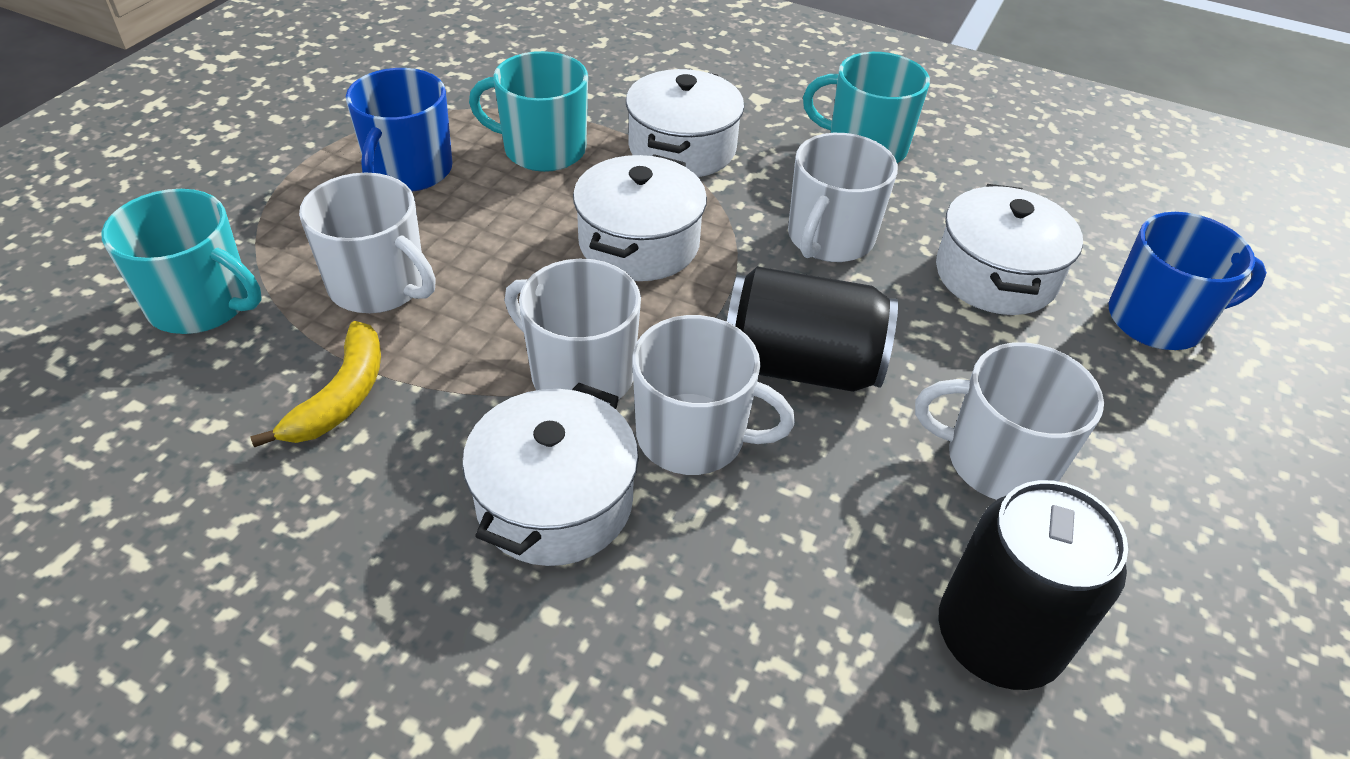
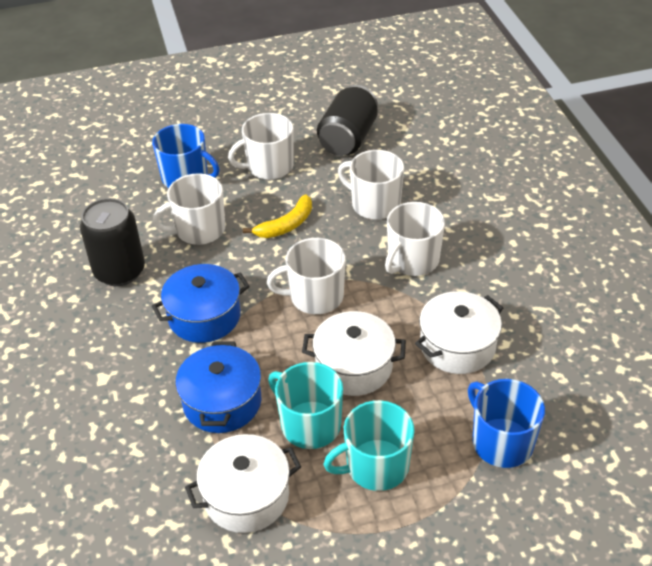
blue pot: 0 -> 2
turquoise mug: 3 -> 2
white pot: 4 -> 3

